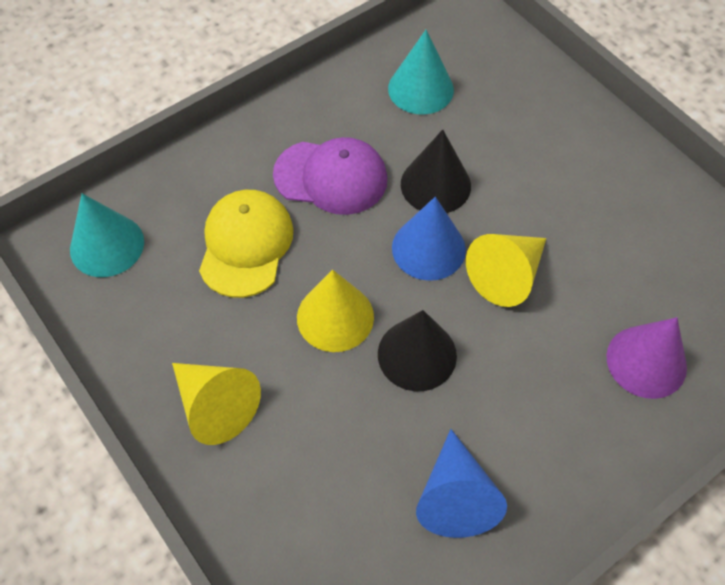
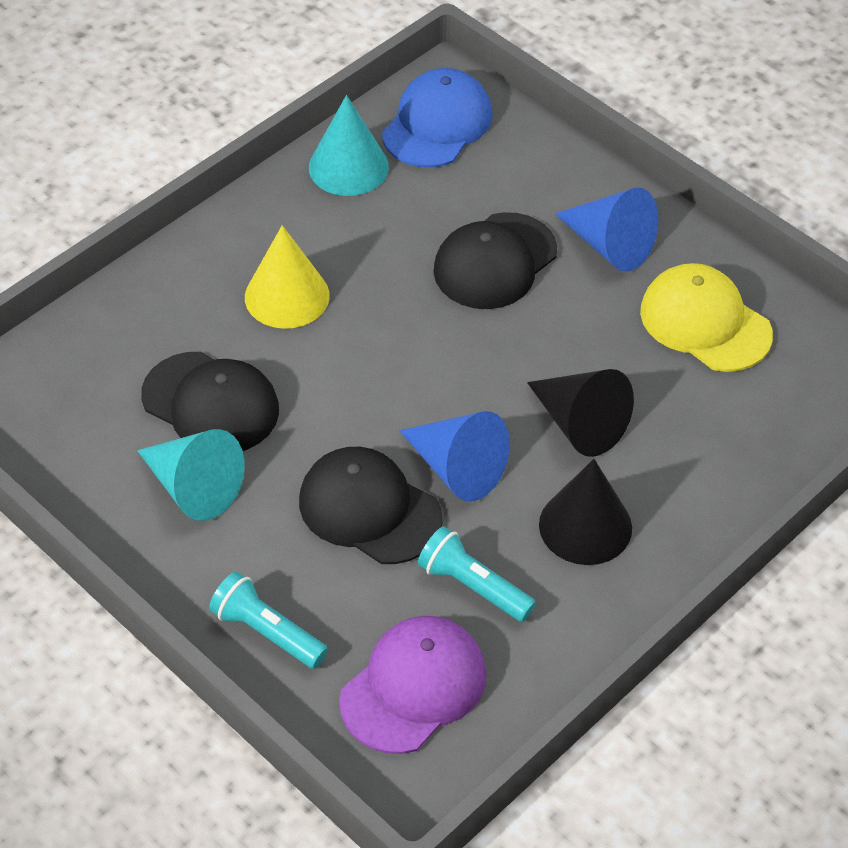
black cap: 0 -> 3
blue cap: 0 -> 1
purple cone: 1 -> 0
turquoise flashlight: 0 -> 2
yellow cone: 3 -> 1

